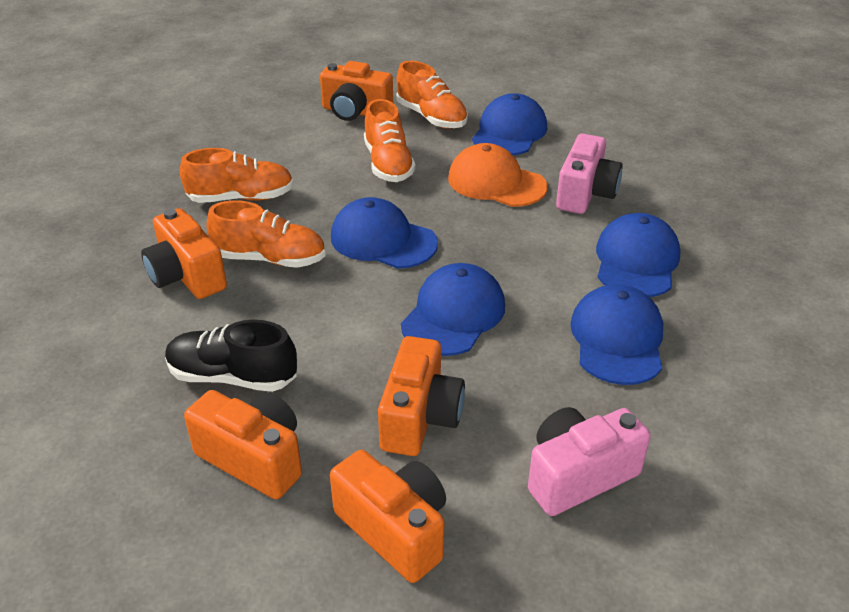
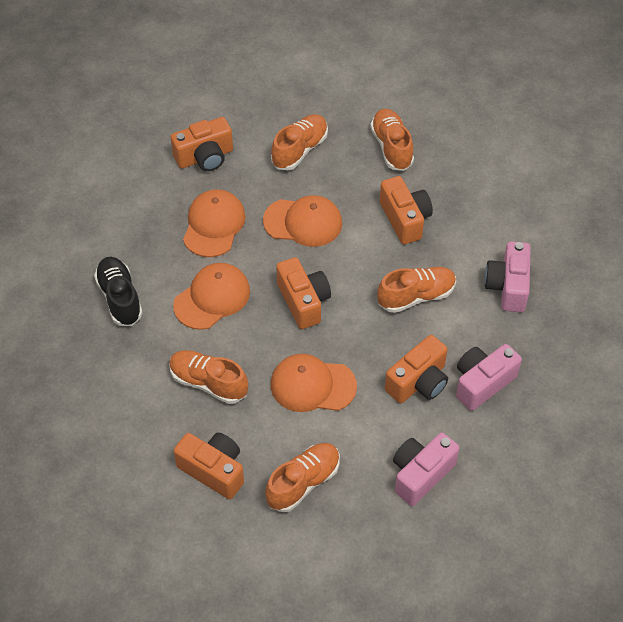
blue cap: 5 -> 0
orange cap: 1 -> 4
orange shoe: 4 -> 5
pink camera: 2 -> 3

